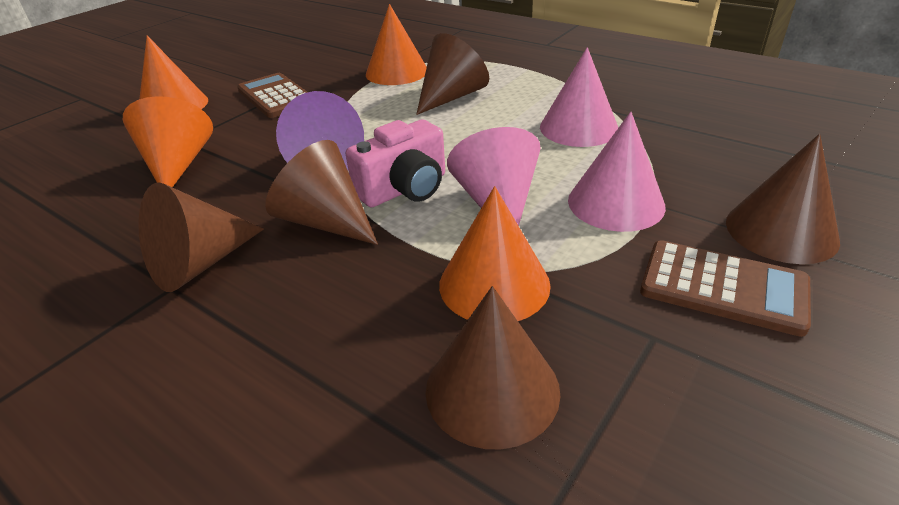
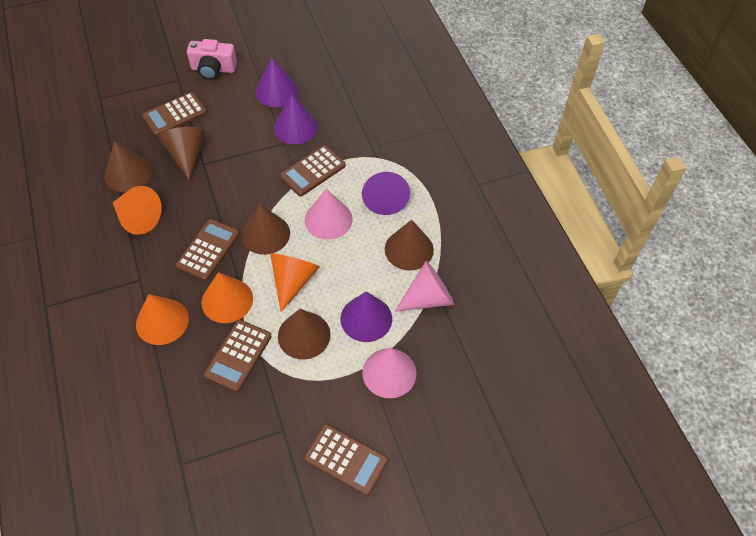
brown calculator: 2 -> 5
purple cone: 1 -> 4

